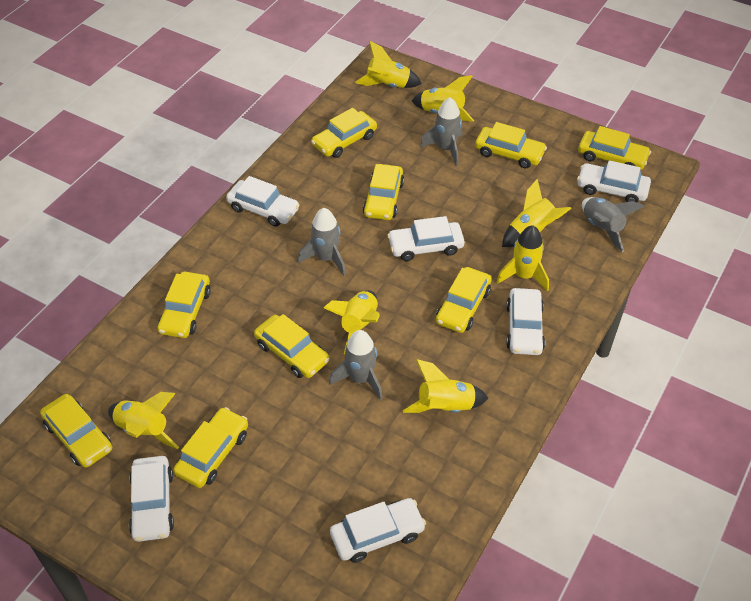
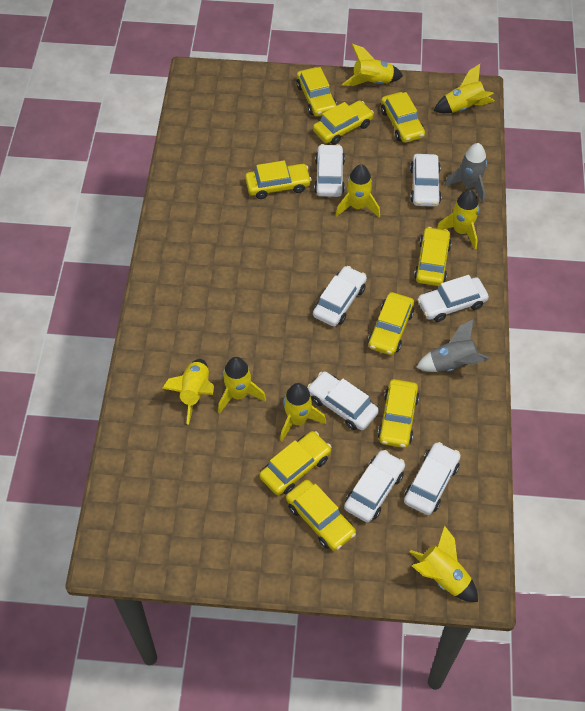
grey rocket: 4 -> 2
white car: 6 -> 7
yellow rocket: 7 -> 8

